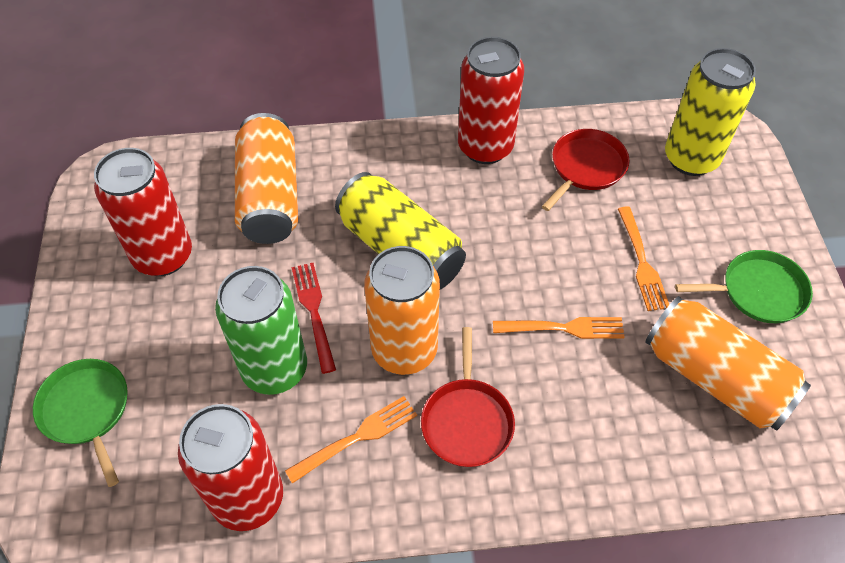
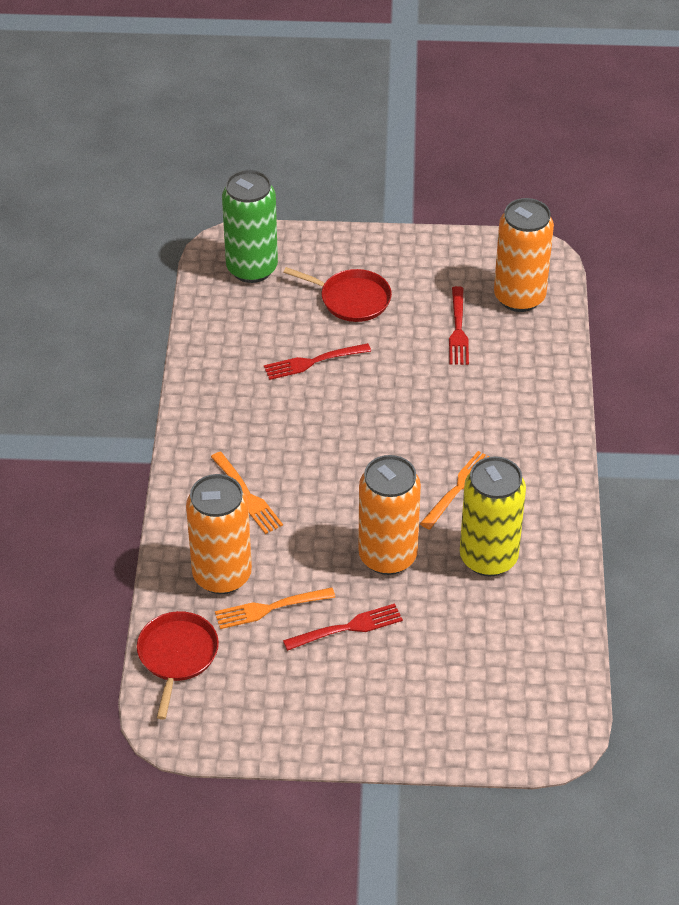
green pan: 2 -> 0
red can: 3 -> 0
red fork: 1 -> 3
yellow can: 2 -> 1

